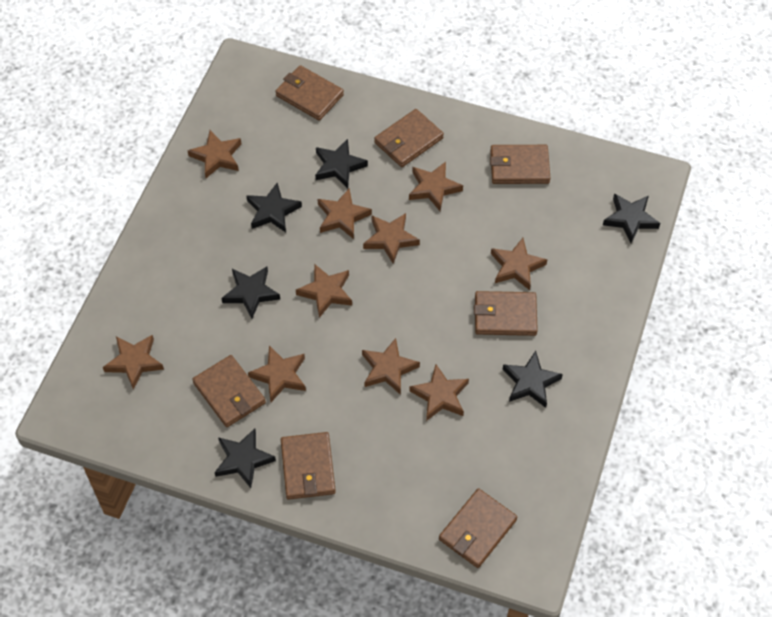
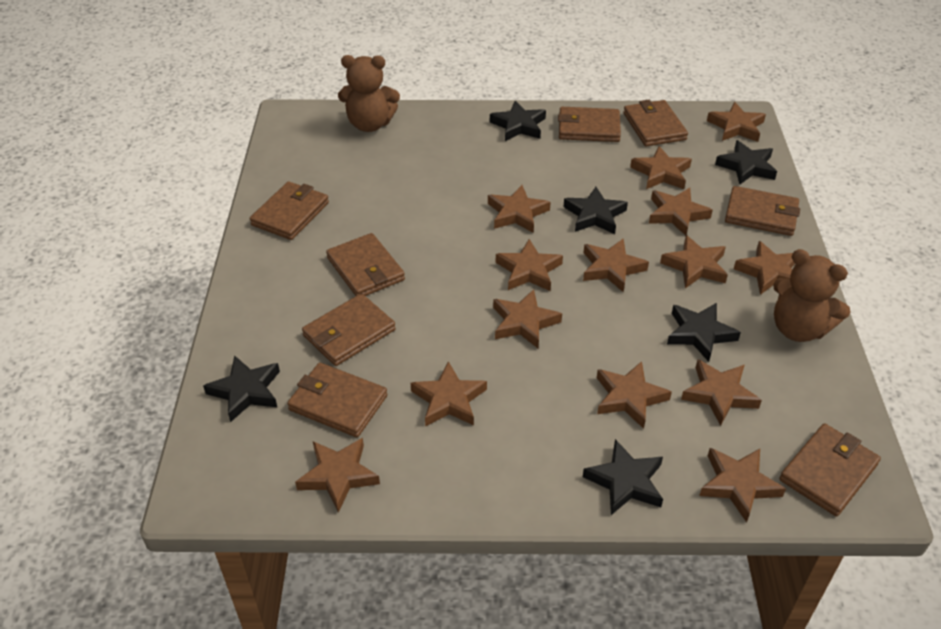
brown star: 10 -> 14
brown teddy bear: 0 -> 2
brown wallet: 7 -> 8

